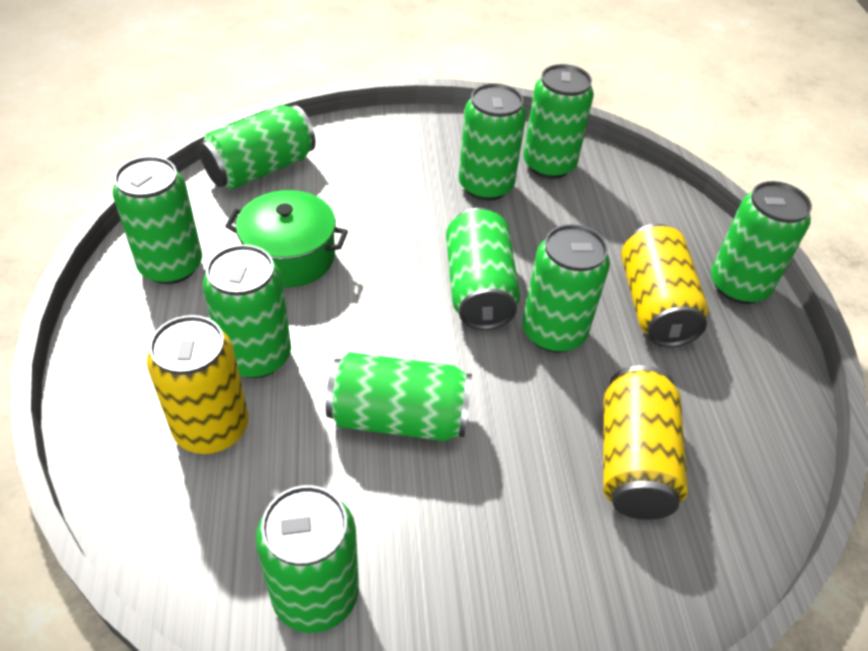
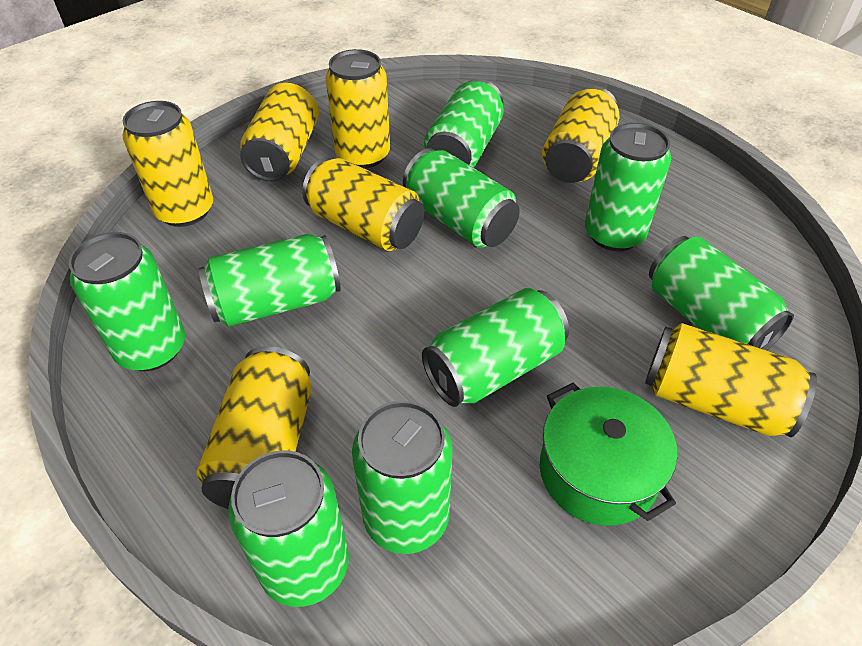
green can: 10 -> 9
yellow can: 3 -> 7

